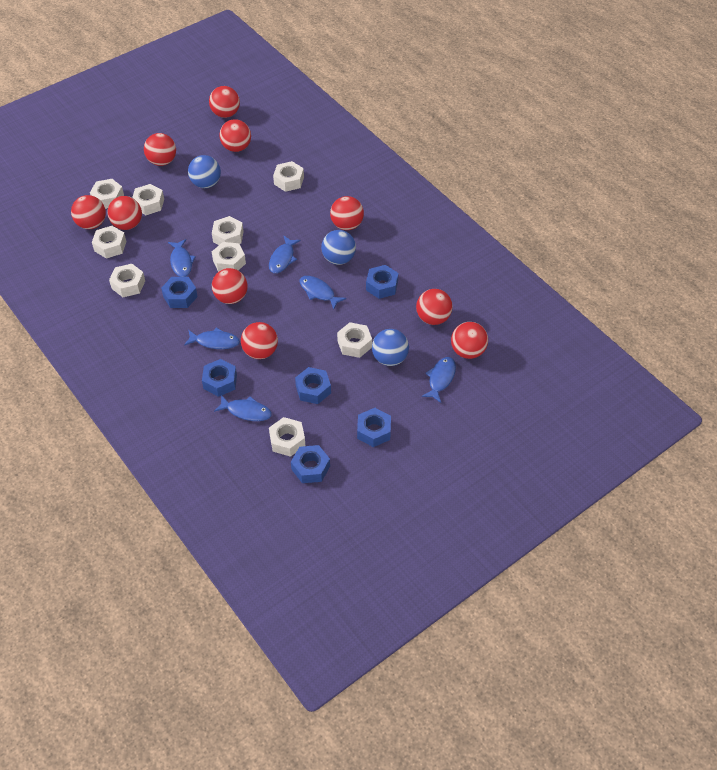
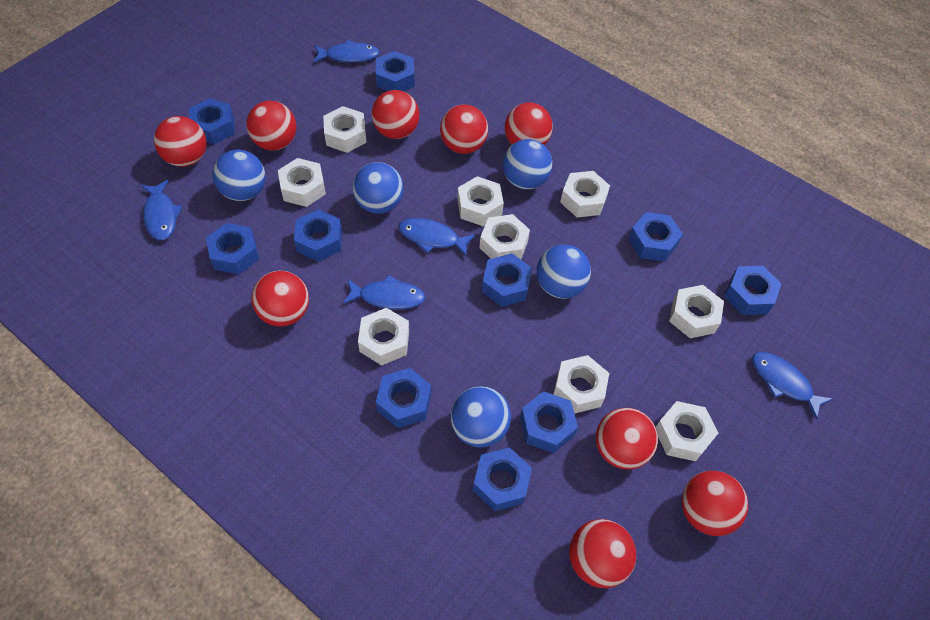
blue ball: 3 -> 5
blue fish: 6 -> 5
blue nut: 6 -> 10
red ball: 10 -> 9

